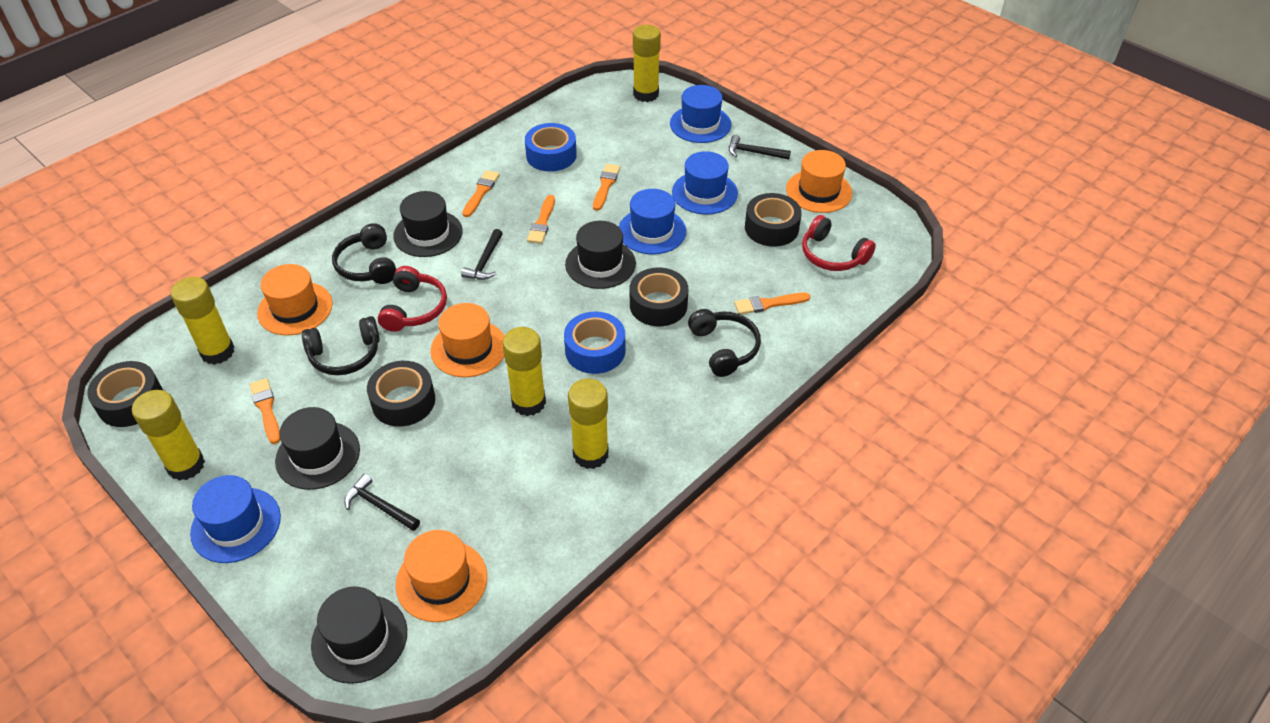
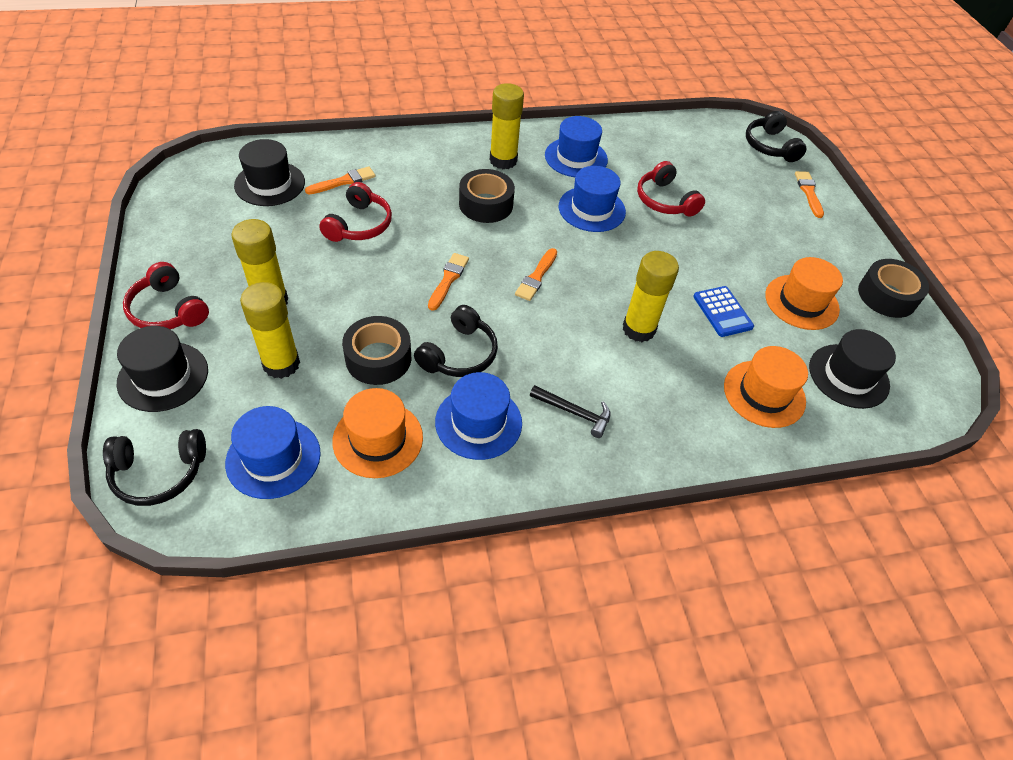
black hammer: 3 -> 1
black hat: 4 -> 3
black tape: 4 -> 3
blue calculator: 0 -> 1
blue tape: 2 -> 0
orange brush: 5 -> 4
orange hat: 4 -> 3
red headphones: 2 -> 3
yellow glue stick: 5 -> 4

